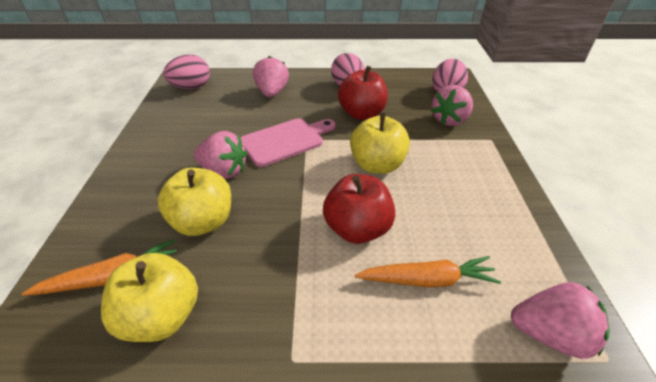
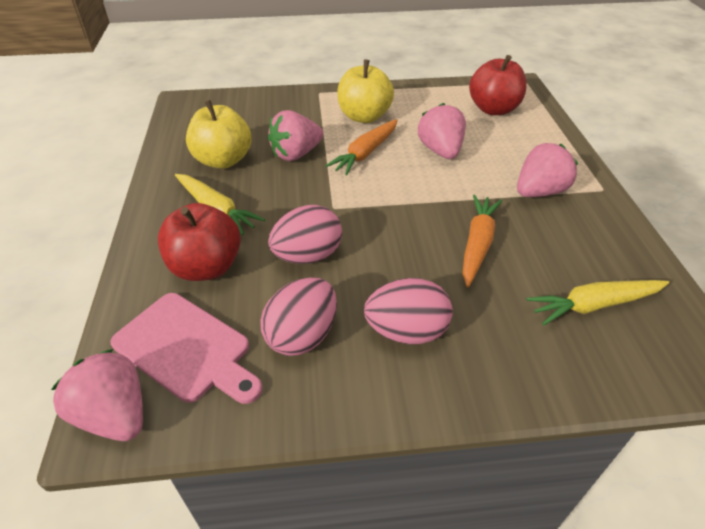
yellow apple: 3 -> 2
yellow carrot: 0 -> 2

